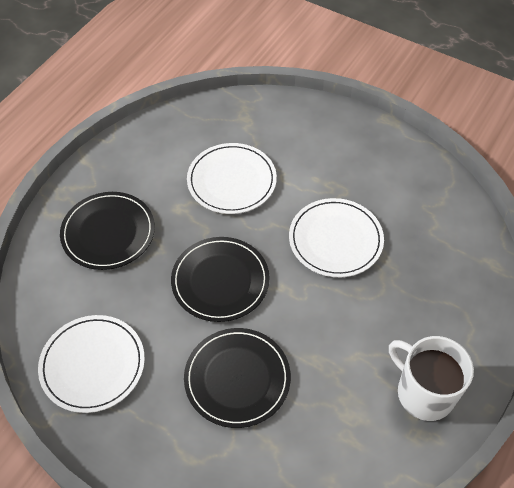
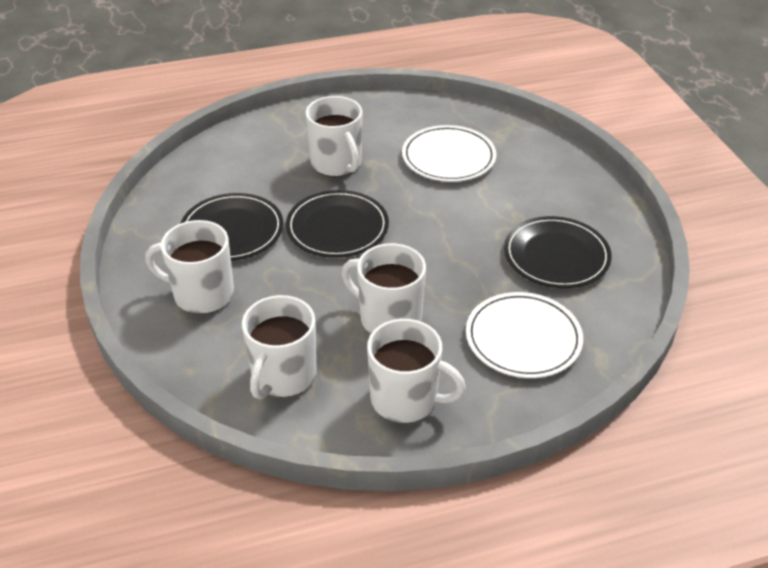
white mug: 1 -> 5
white plate: 3 -> 2

